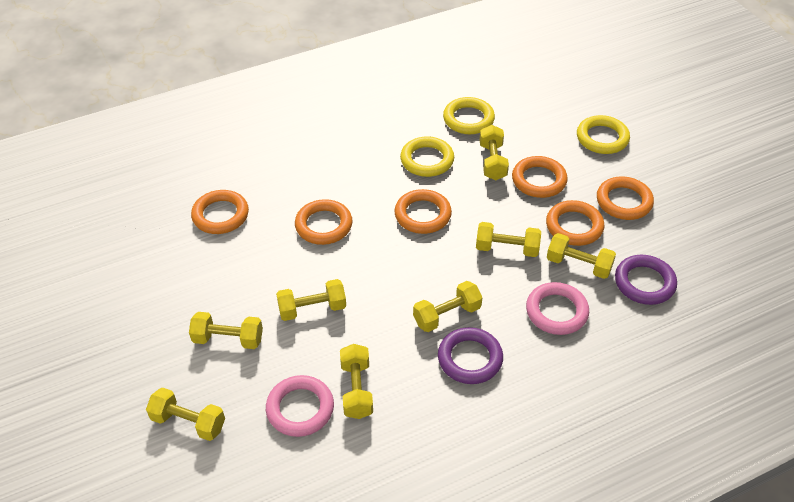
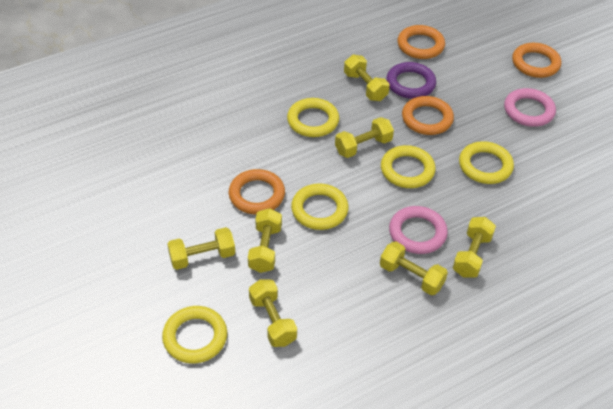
orange ring: 6 -> 4
purple ring: 2 -> 1
yellow dumbbell: 8 -> 7
yellow ring: 3 -> 5

